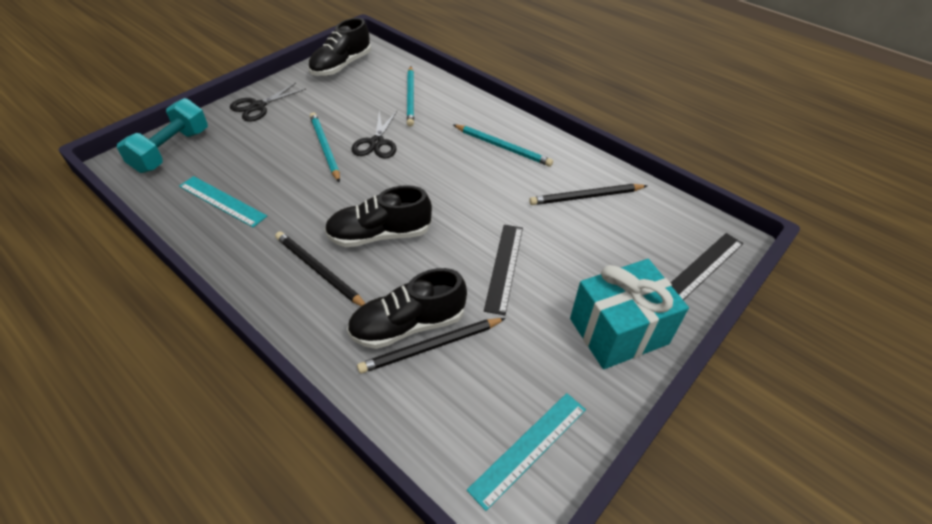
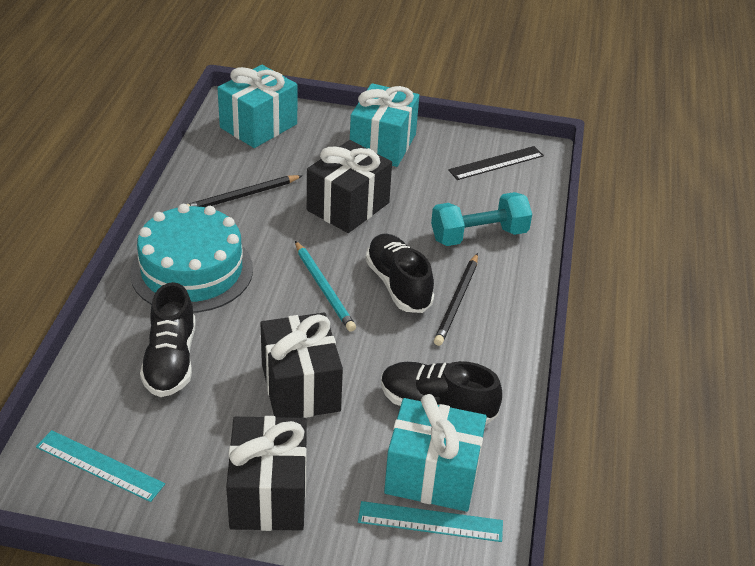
black gift: 0 -> 3
black pencil: 3 -> 2
black ruler: 2 -> 1
black scissors: 2 -> 0
turquoise cake: 0 -> 1
turquoise gift: 1 -> 3
turquoise pencil: 3 -> 1

